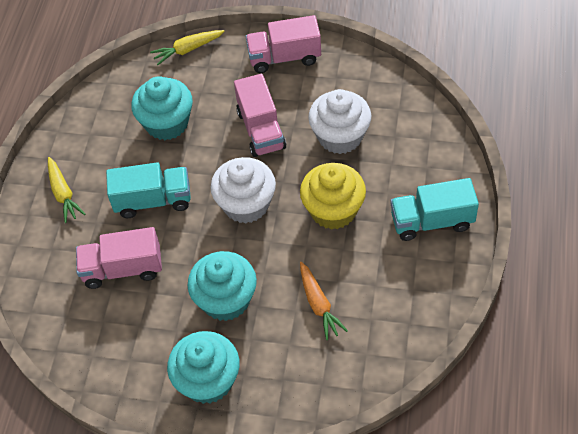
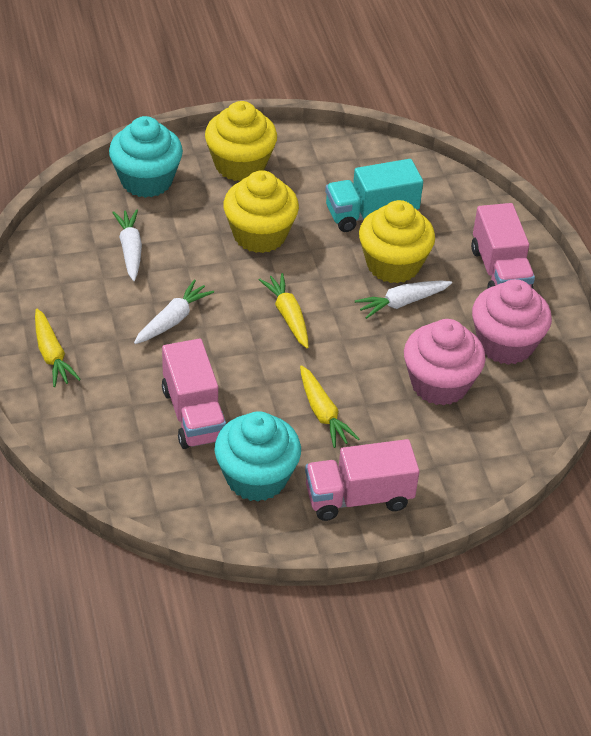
orange carrot: 1 -> 0
pink cupcake: 0 -> 2
turquoise cupcake: 3 -> 2
turquoise truck: 2 -> 1
white carrot: 0 -> 3
white cupcake: 2 -> 0
yellow carrot: 2 -> 3
yellow cupcake: 1 -> 3

